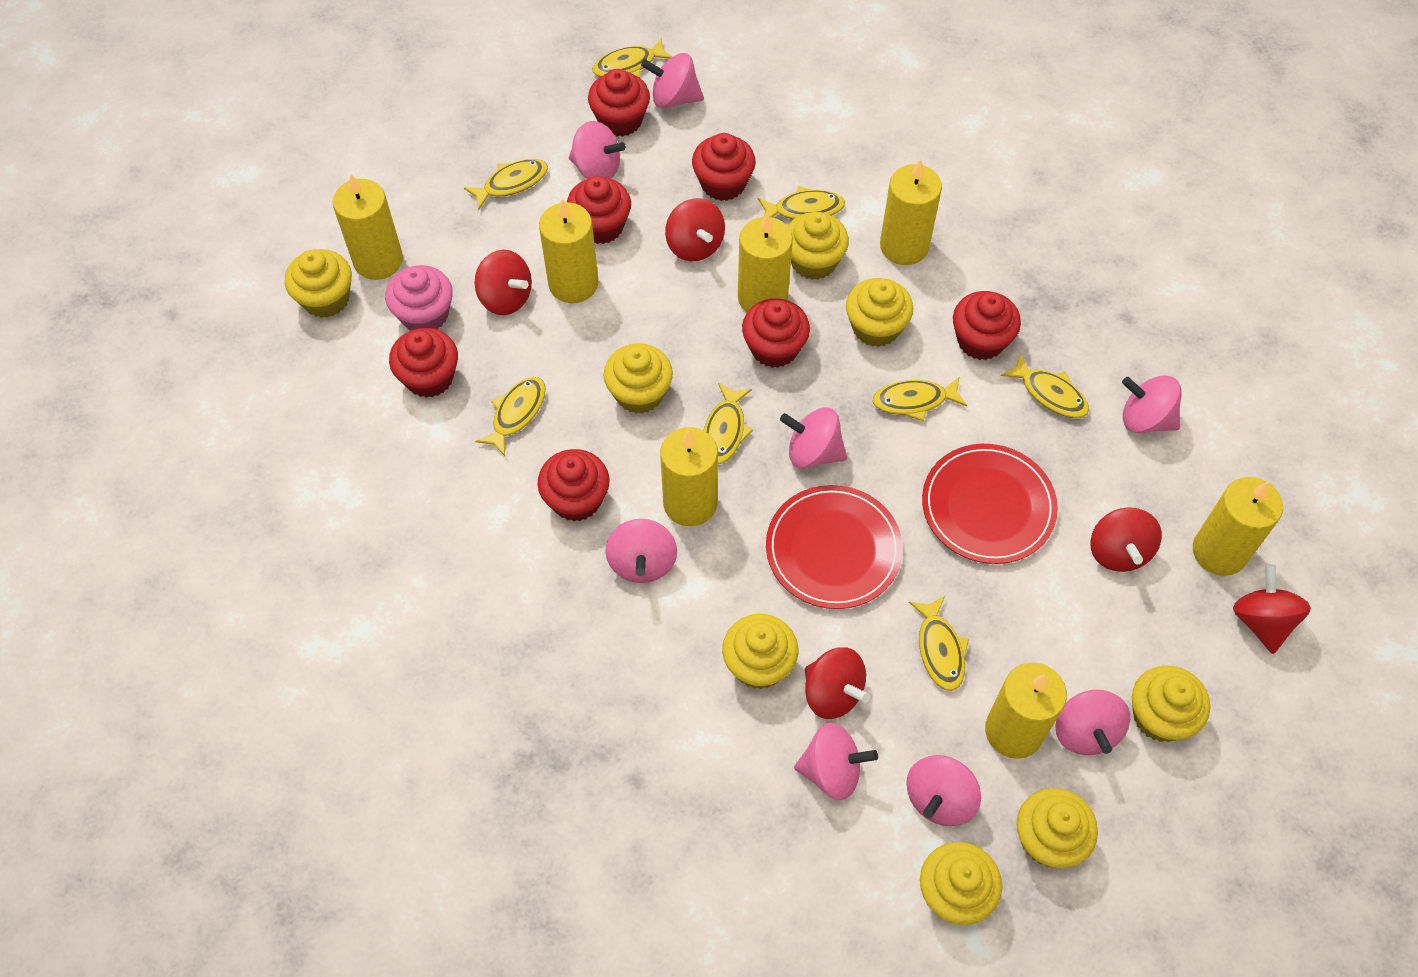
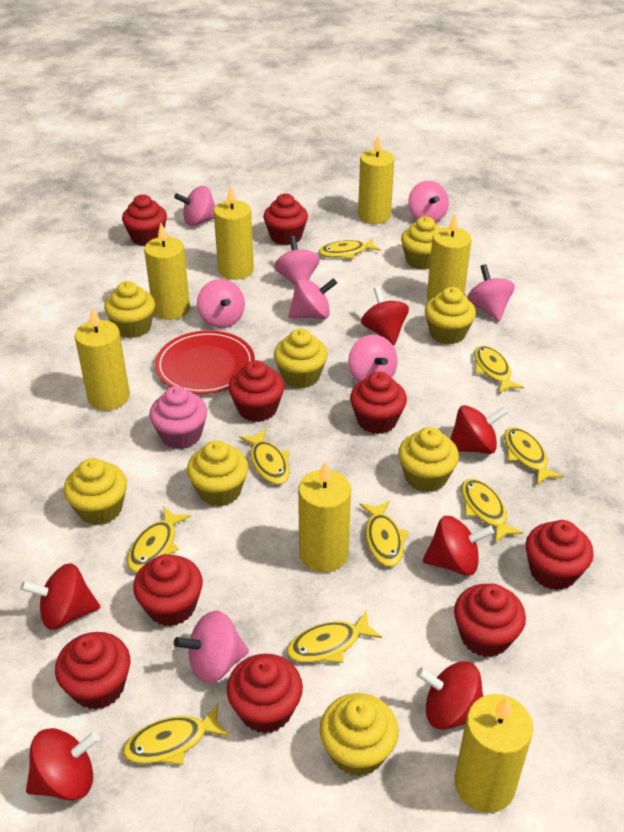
red cupcake: 7 -> 9
red plate: 2 -> 1
red spinning top: 5 -> 6
yellow fish: 8 -> 9

